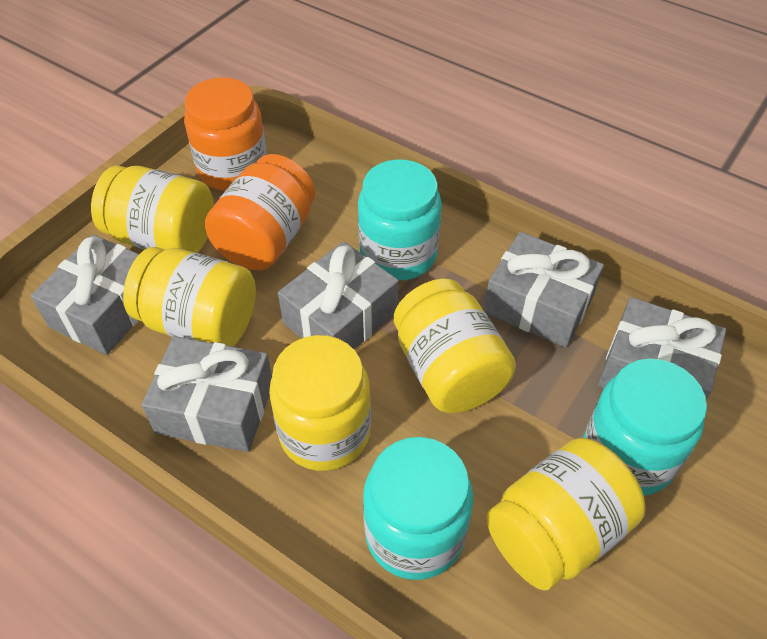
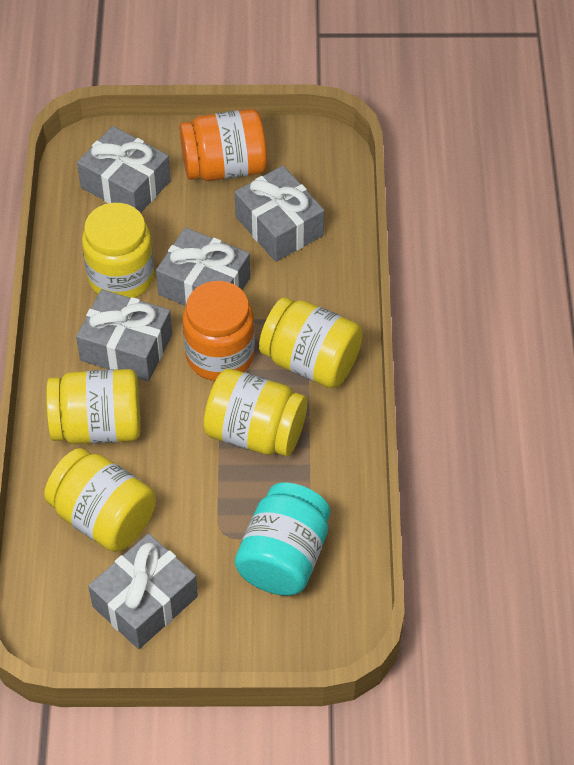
turquoise jar: 3 -> 1

